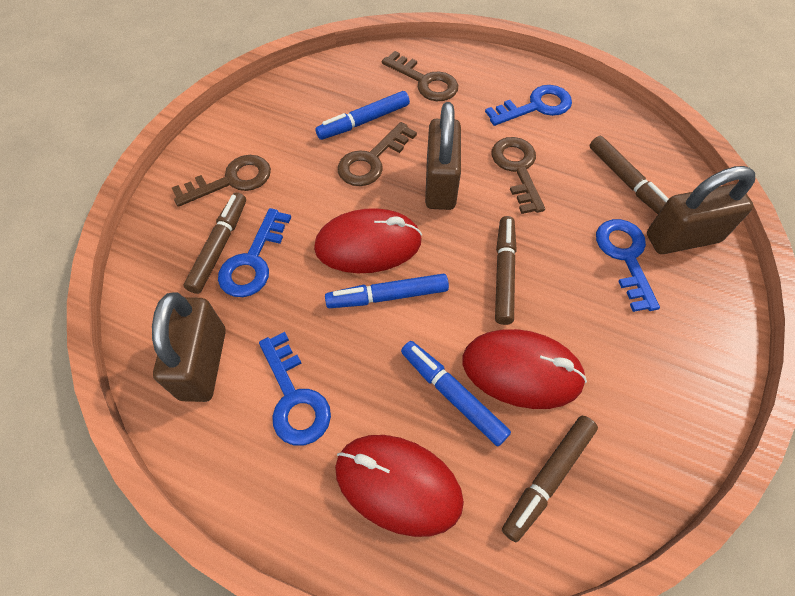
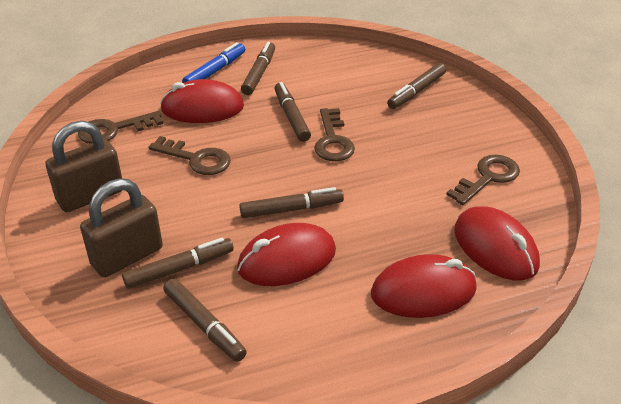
blue key: 4 -> 0
blue marker: 3 -> 1
brown marker: 4 -> 6
brown padlock: 3 -> 2
red mouse: 3 -> 4

